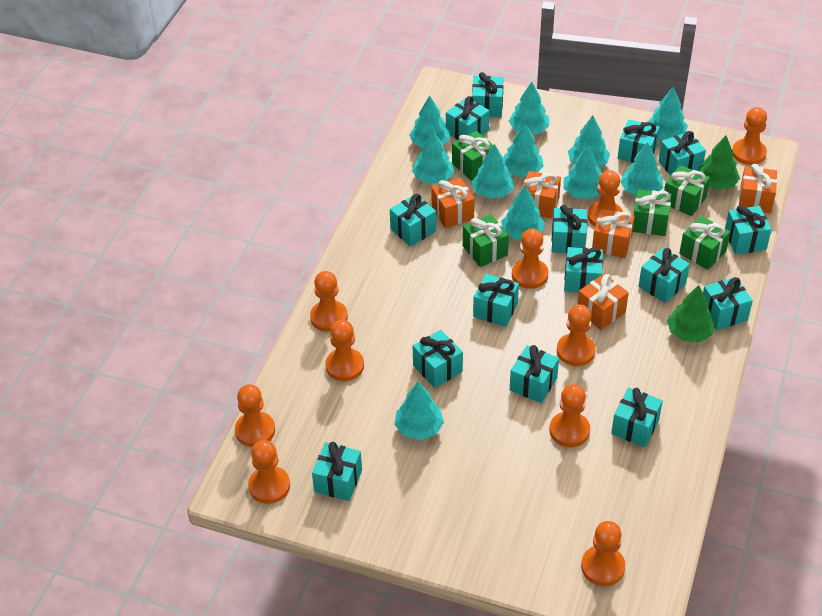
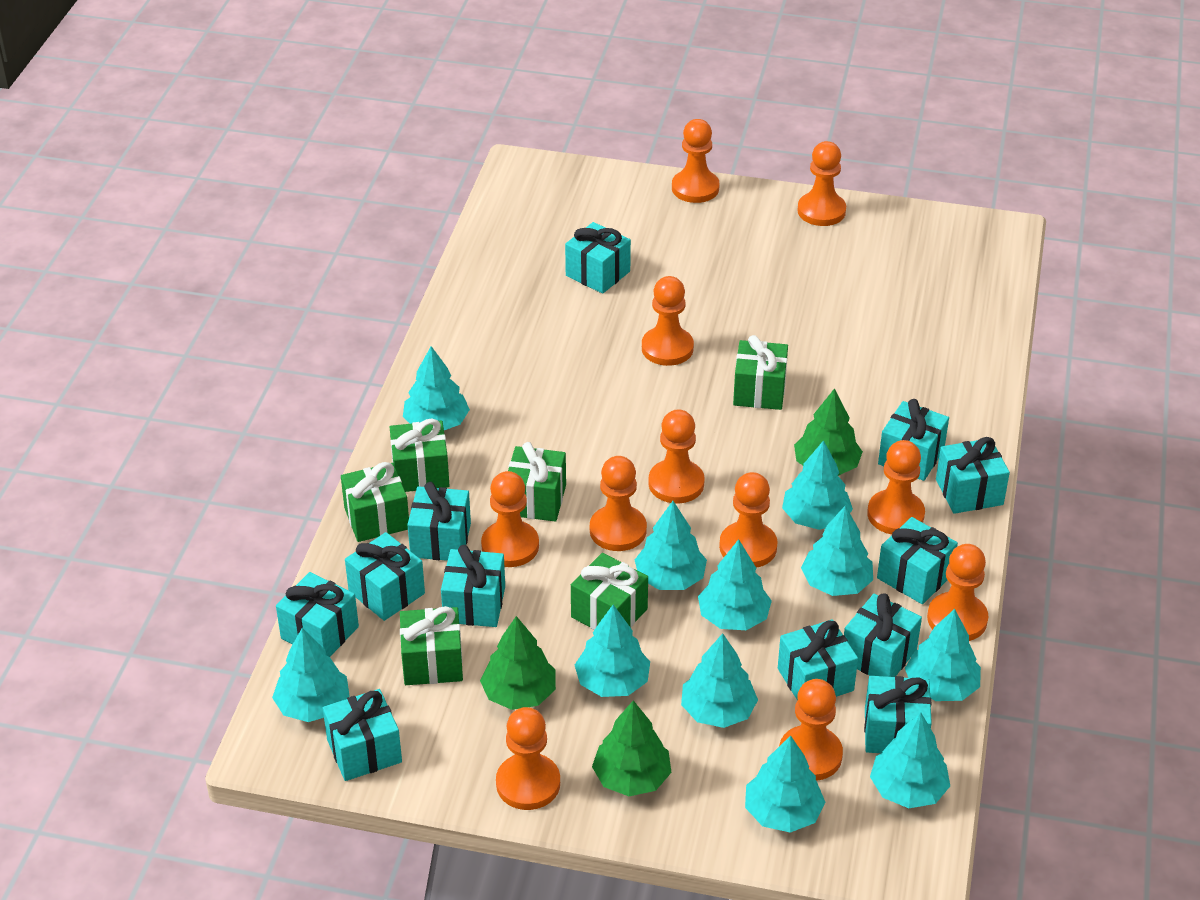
green gift: 5 -> 6
green tree: 2 -> 3
orange gift: 5 -> 0
orange pawn: 10 -> 11
turquoise gift: 15 -> 12

